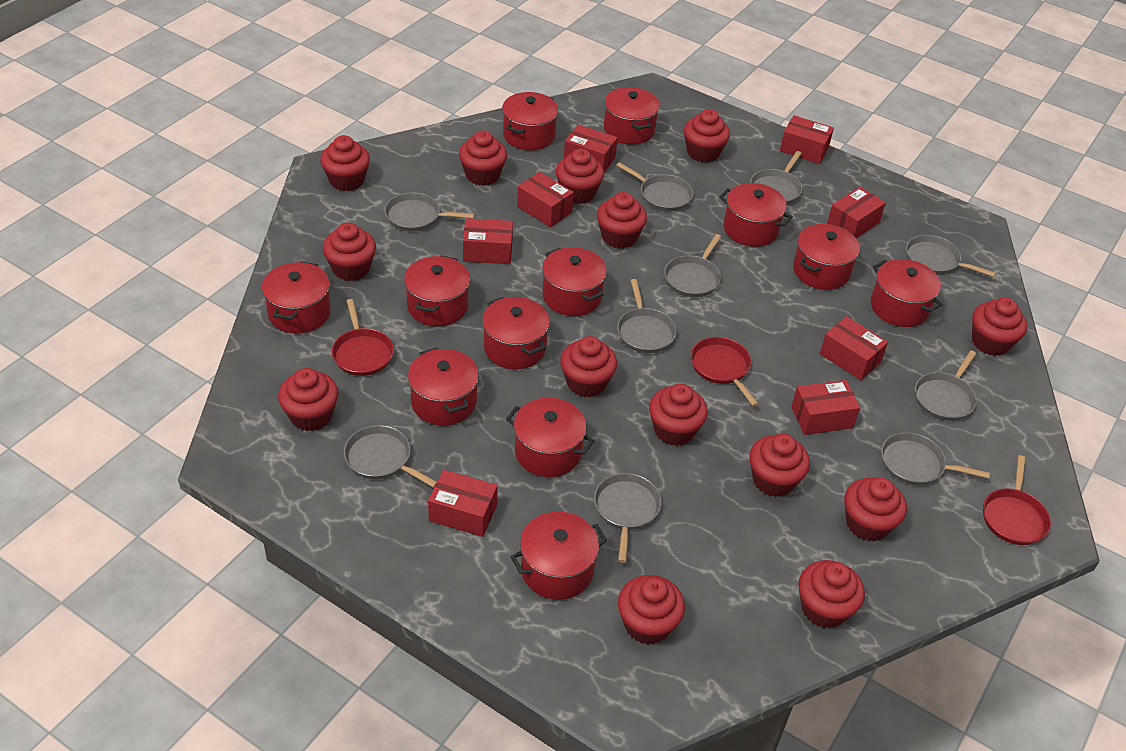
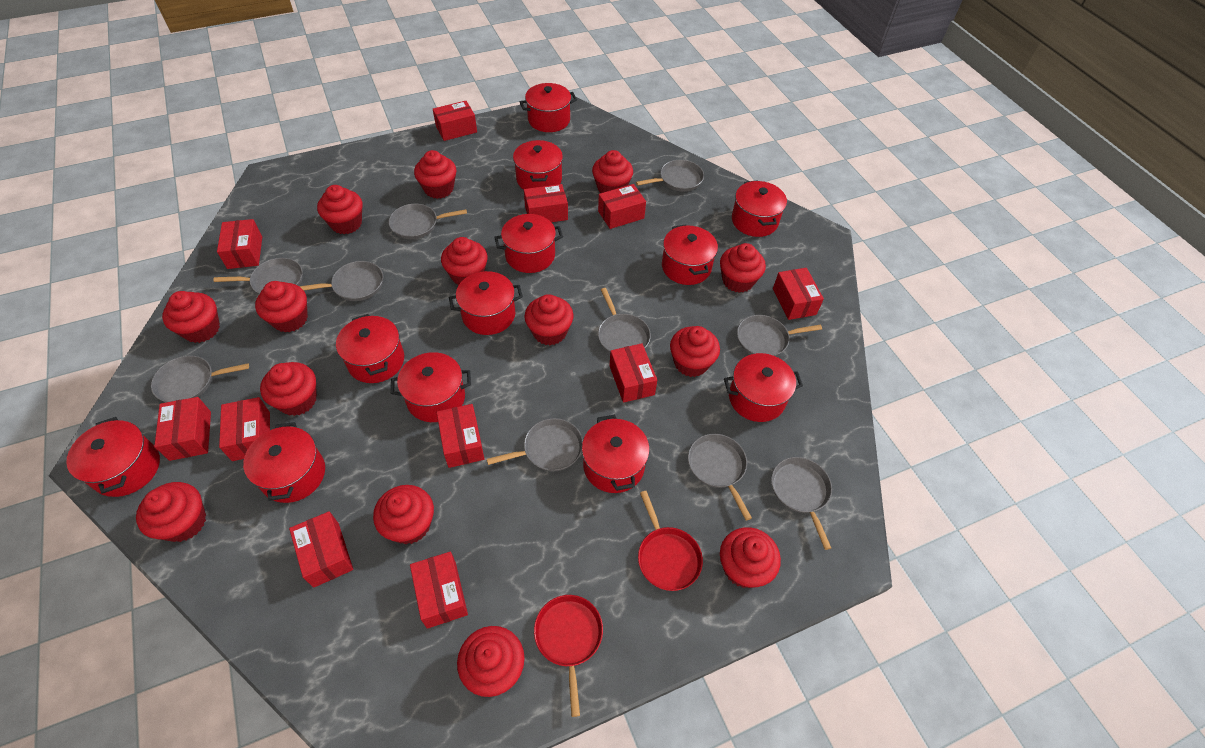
red box: 8 -> 11
red pan: 3 -> 2

